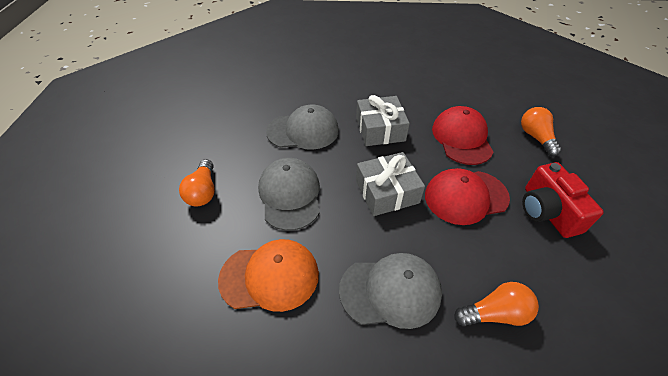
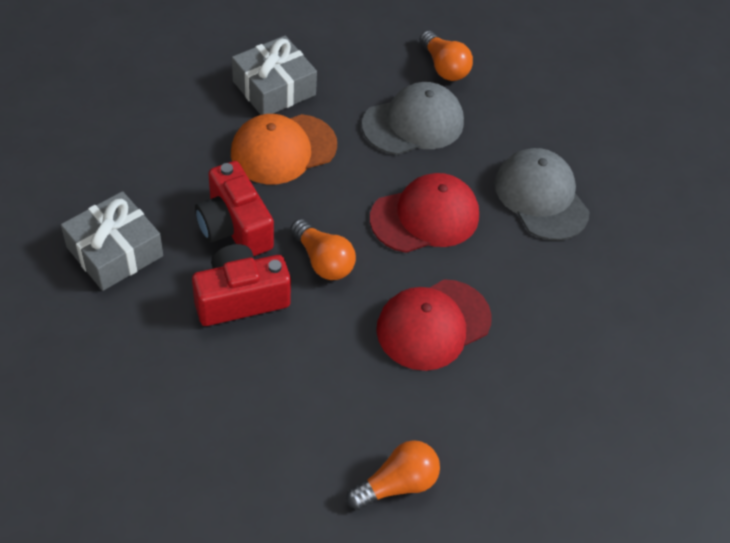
grey cap: 3 -> 2
red camera: 1 -> 2

